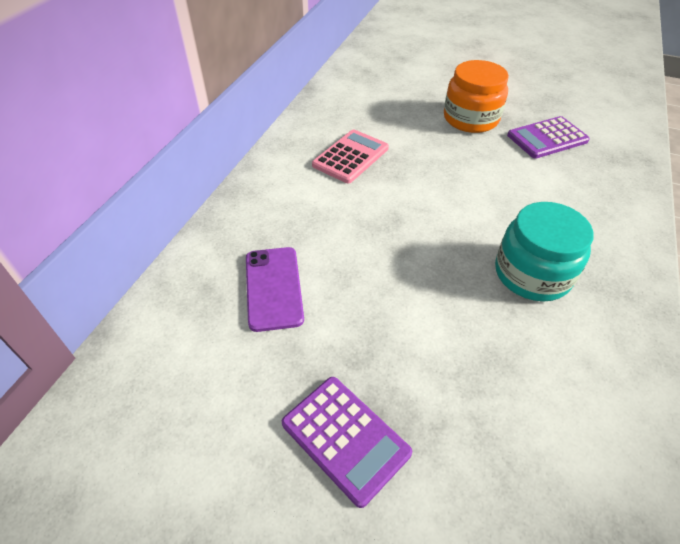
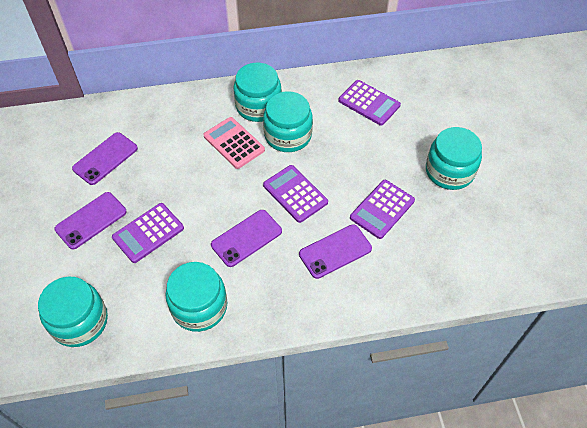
orange jar: 1 -> 0
purple calculator: 2 -> 4
purple phone: 1 -> 4
turquoise jar: 1 -> 5

